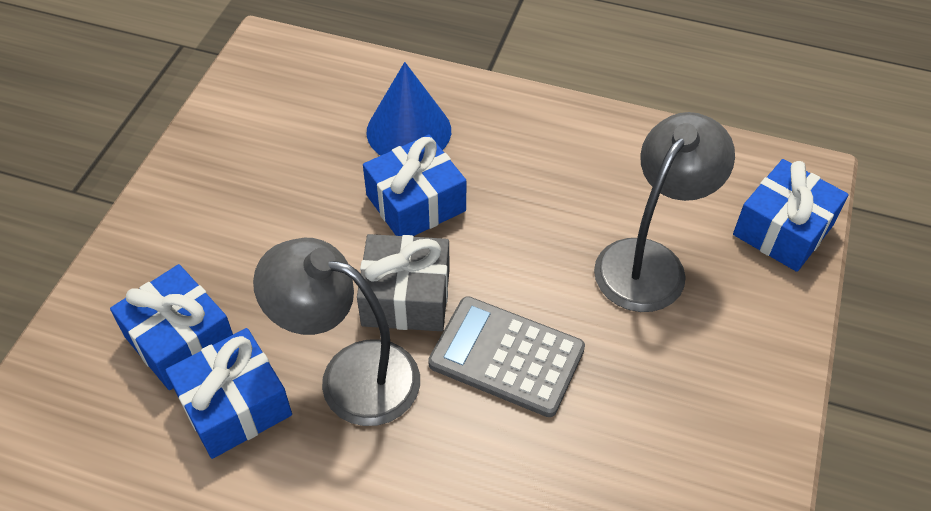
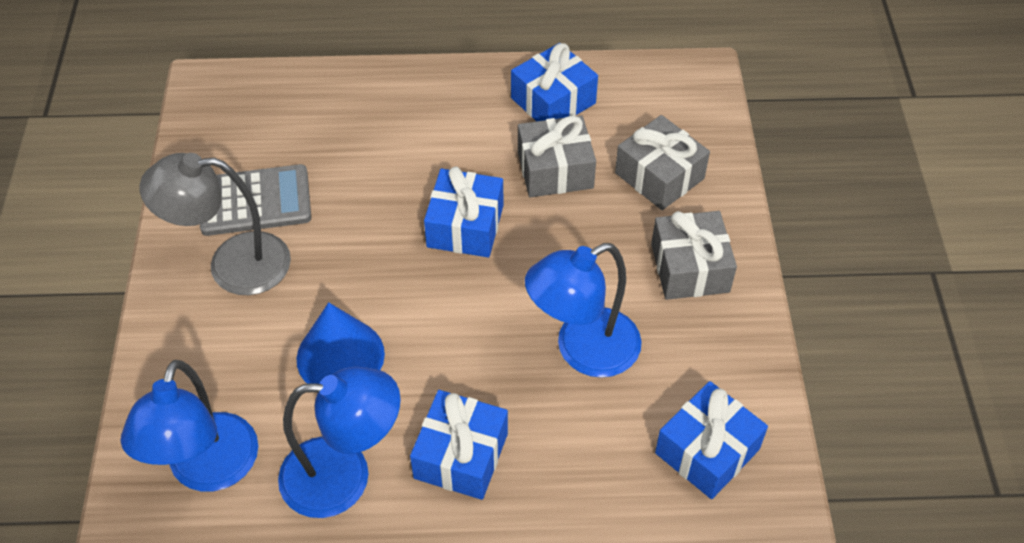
blue lamp: 0 -> 3
grey gift: 1 -> 3
grey lamp: 2 -> 1

